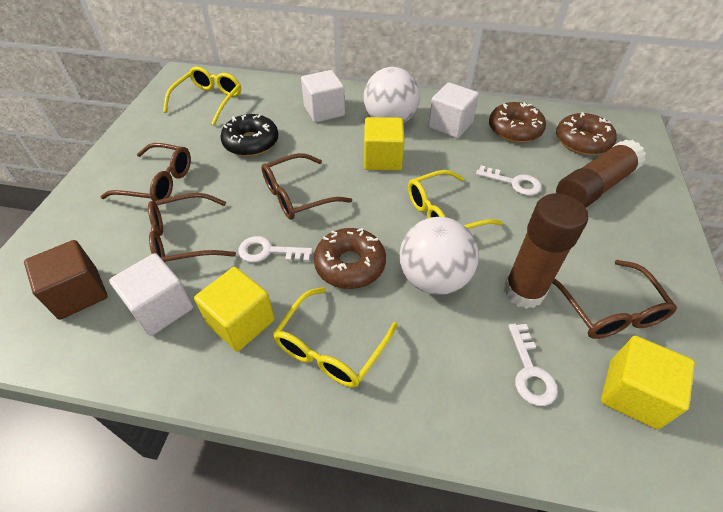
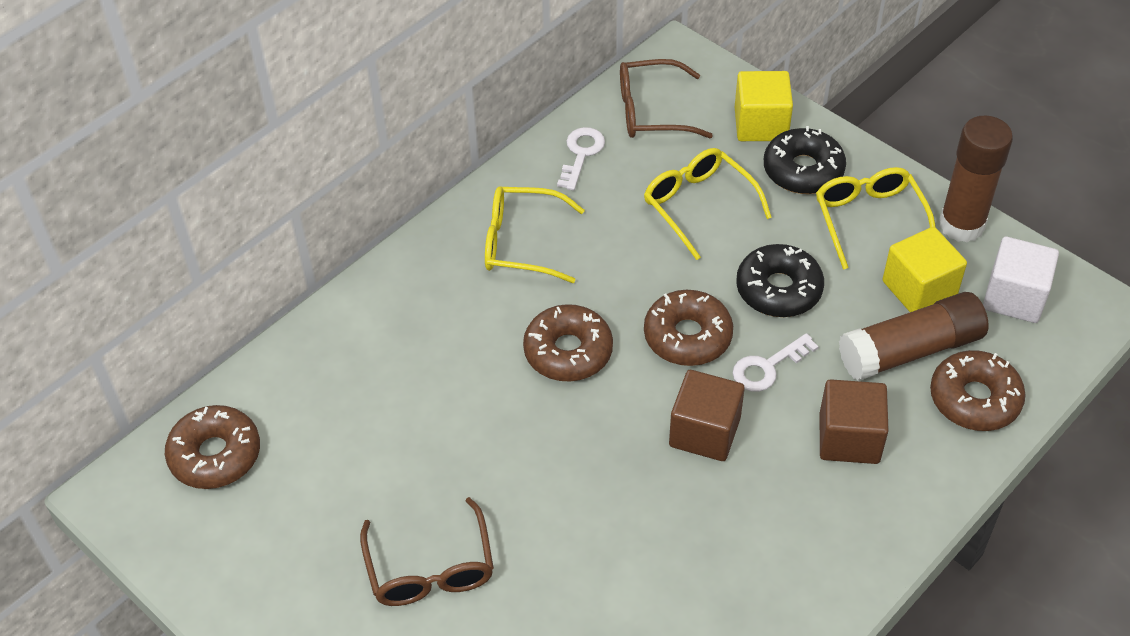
black donut: 1 -> 2
brown cube: 1 -> 2
brown donut: 3 -> 4
brown glasses: 4 -> 2
white ball: 2 -> 0
white cube: 3 -> 1
white key: 3 -> 2
yellow cube: 3 -> 2

